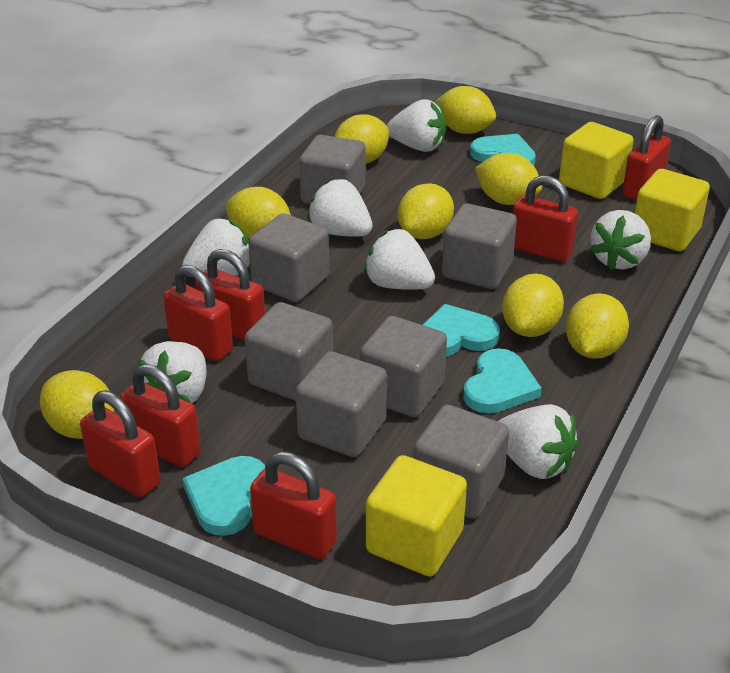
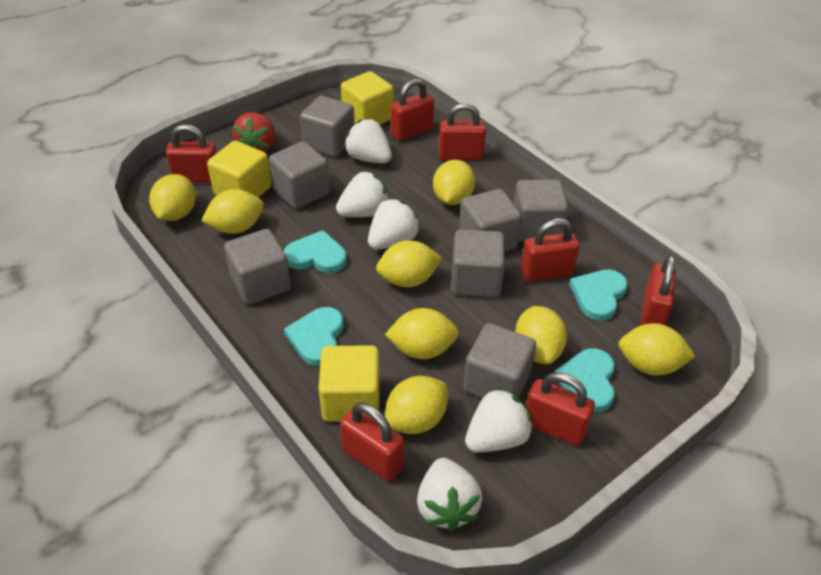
red strawberry: 0 -> 1
white strawberry: 7 -> 5

